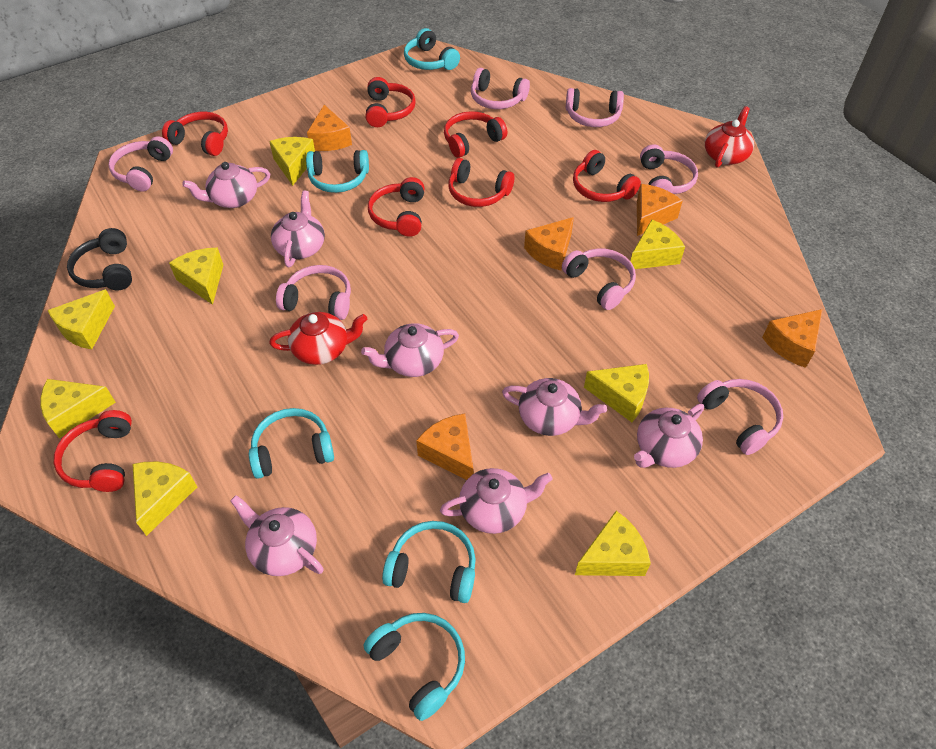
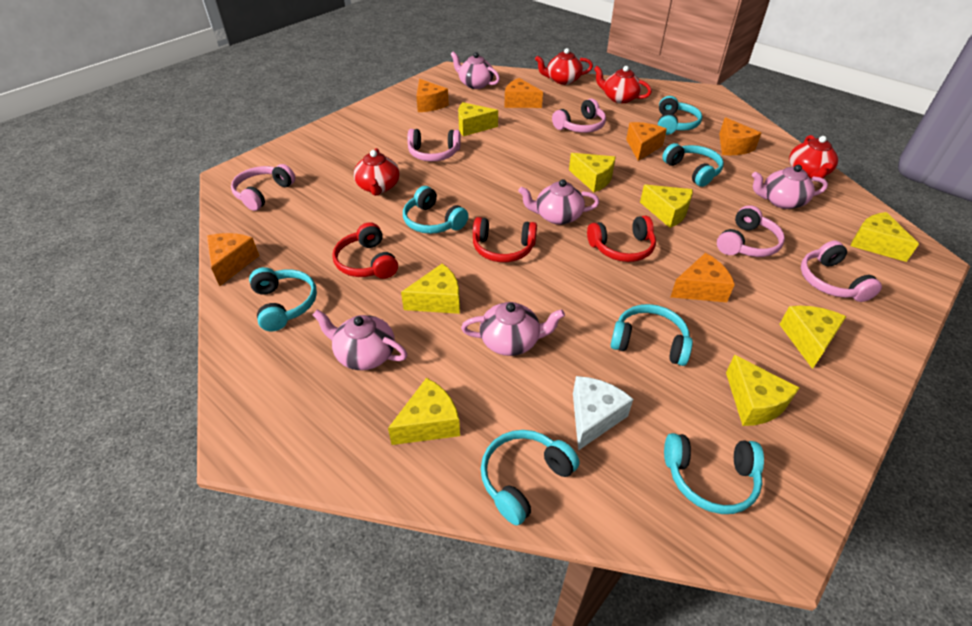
black headphones: 1 -> 0
orange cheese: 5 -> 6
pink headphones: 7 -> 5
pink teapot: 7 -> 5
red headphones: 7 -> 3
red teapot: 2 -> 4
turquoise headphones: 5 -> 7
white cheese: 0 -> 1

